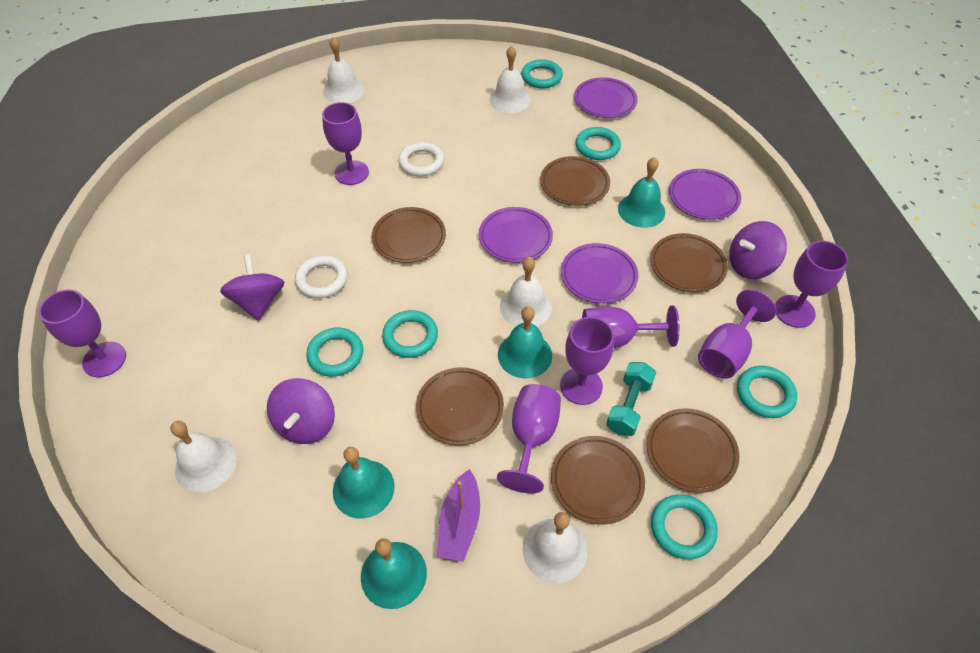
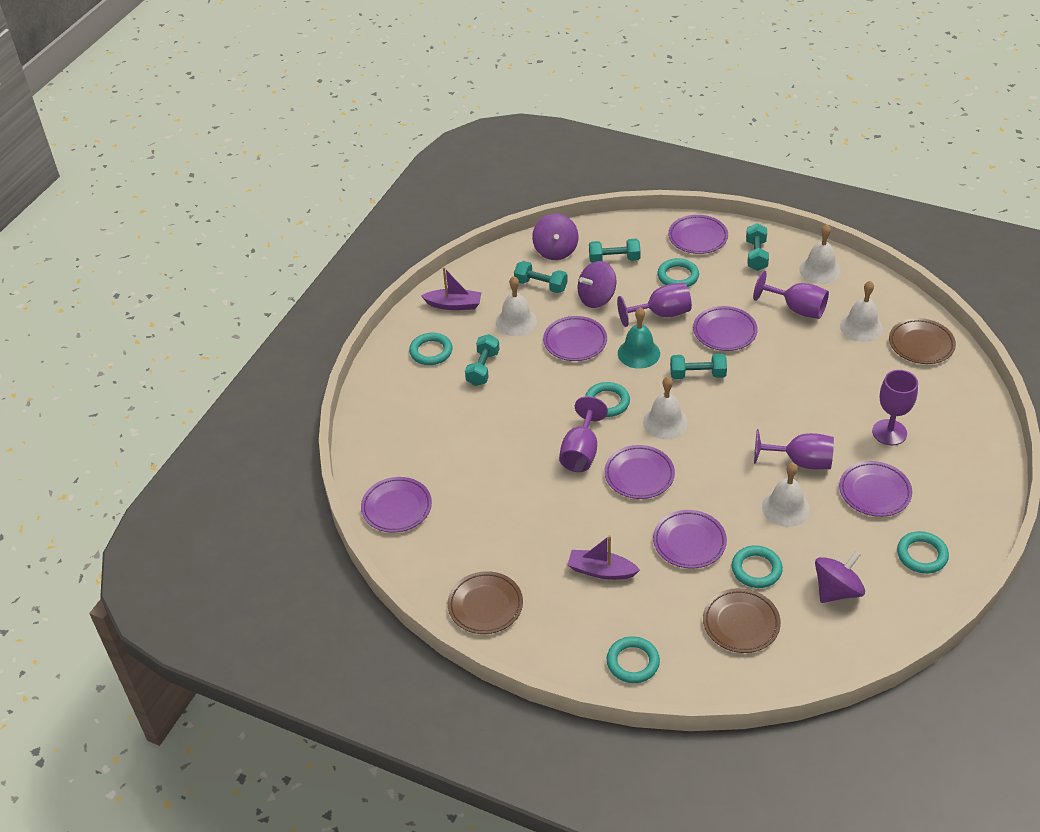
brown plate: 6 -> 3
purple boat: 1 -> 2
purple goblet: 7 -> 5
purple plate: 4 -> 7
turquoise bell: 4 -> 1
turquoise dumbbell: 1 -> 5
white ring: 2 -> 0

